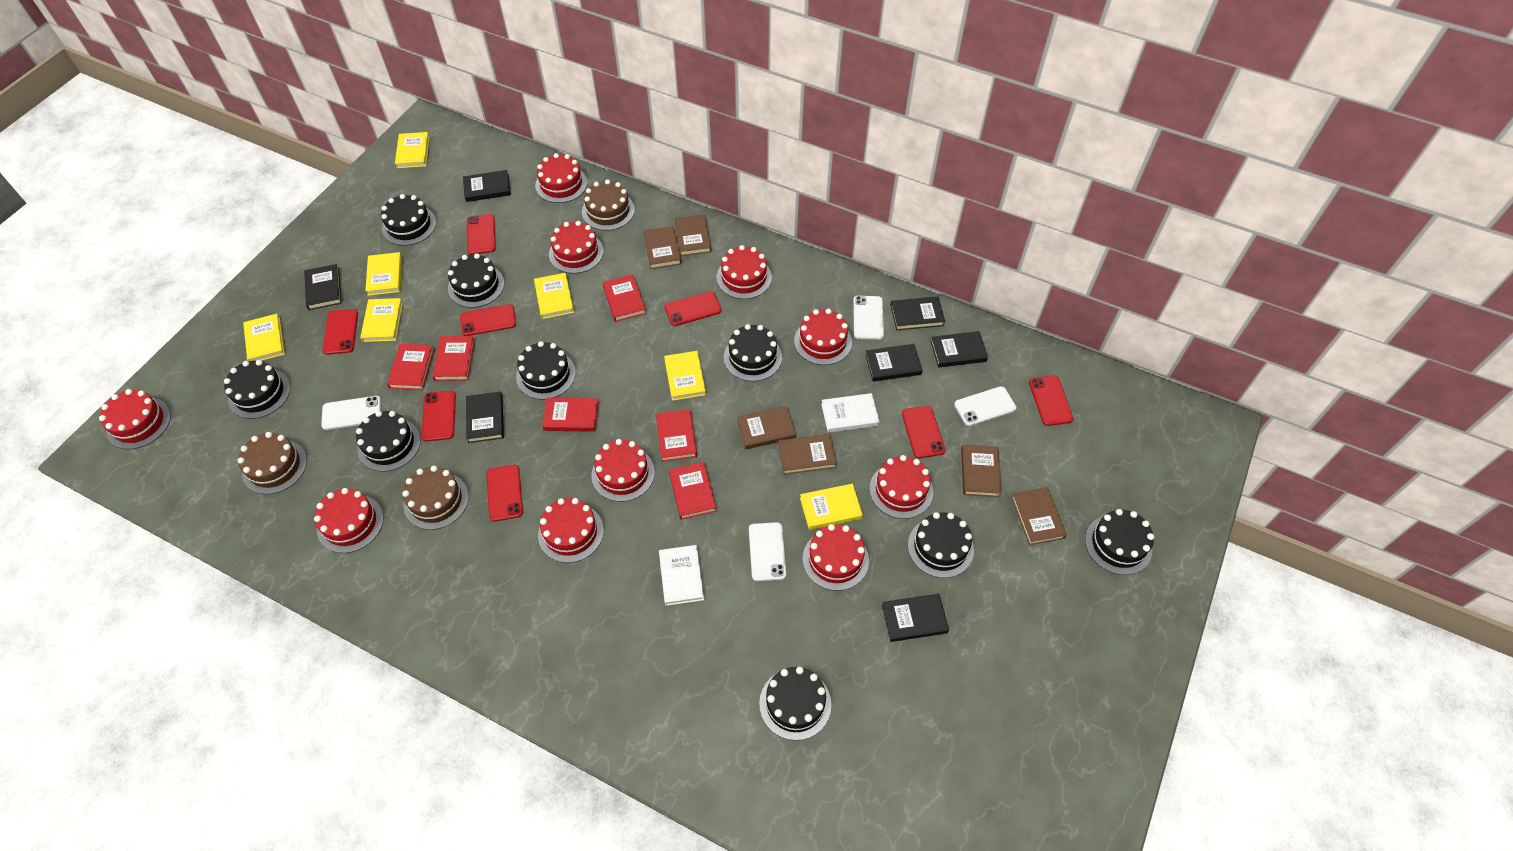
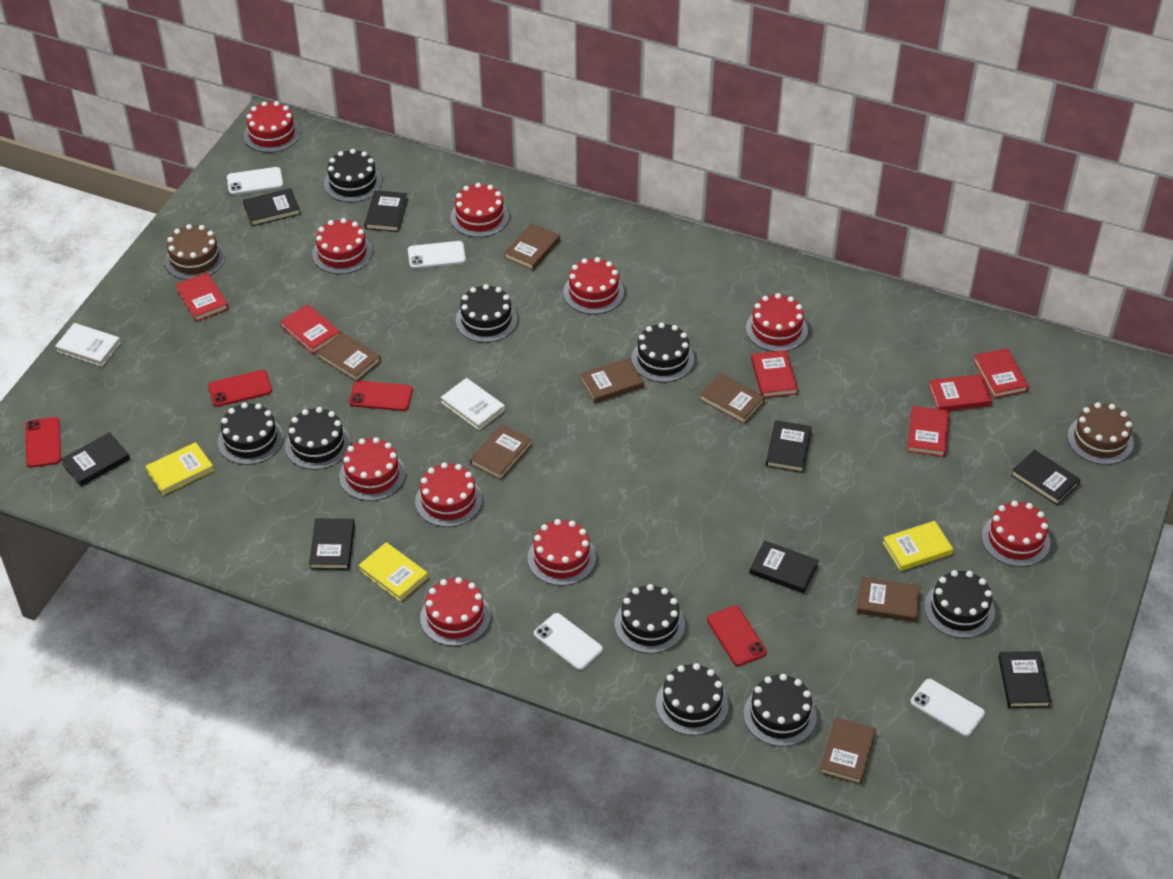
black book: 7 -> 8
brown book: 6 -> 7
brown cake: 3 -> 2
red phone: 8 -> 4
yellow book: 7 -> 3

